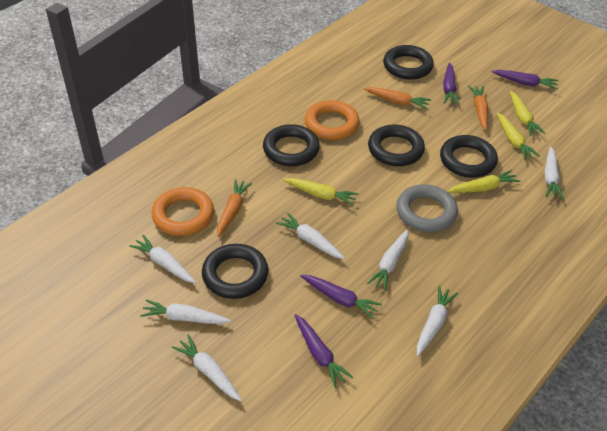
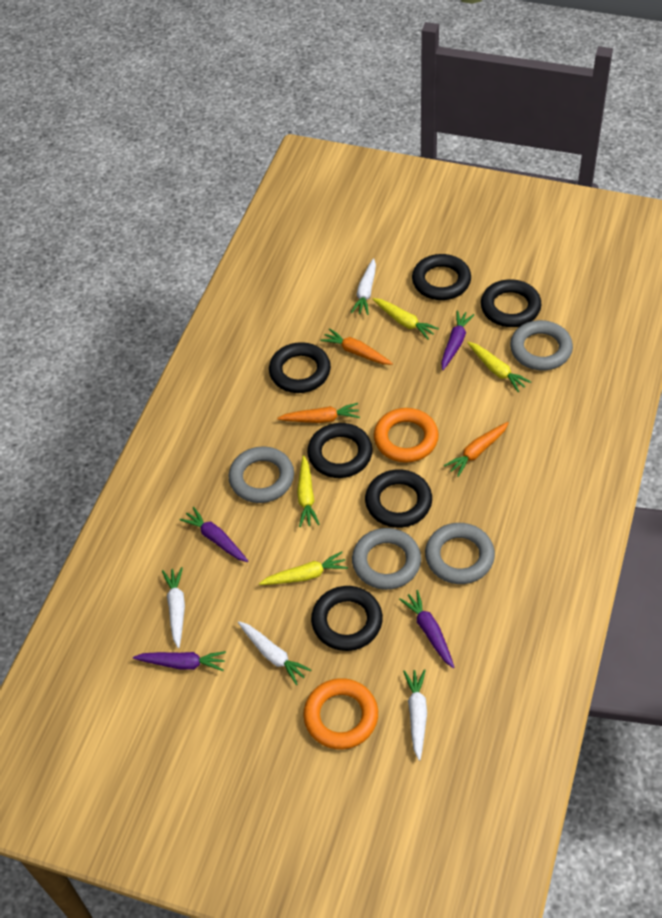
black ring: 5 -> 6
grey ring: 1 -> 4
white carrot: 7 -> 4

